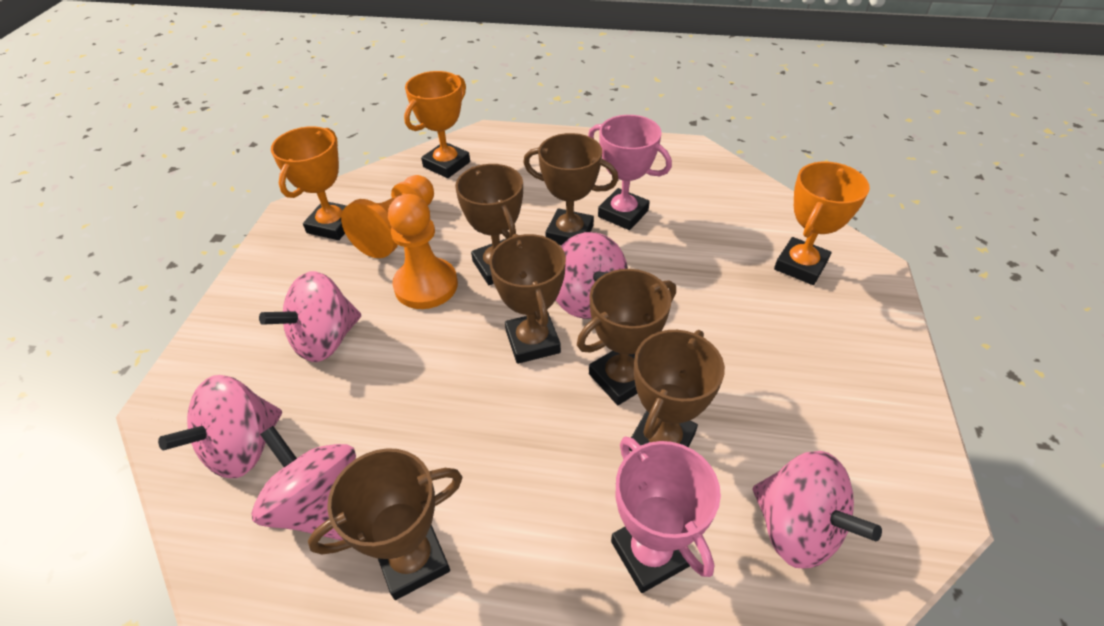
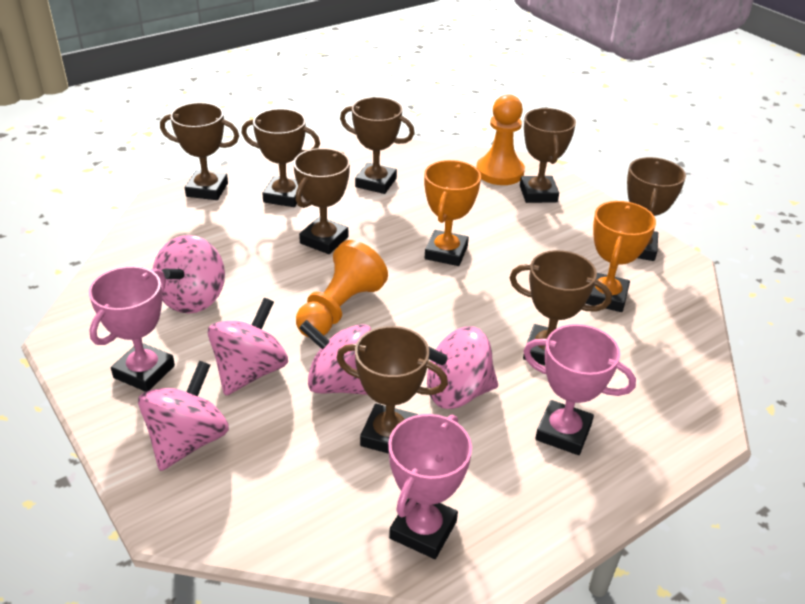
brown trophy: 6 -> 8
orange trophy: 3 -> 2
pink trophy: 2 -> 3

